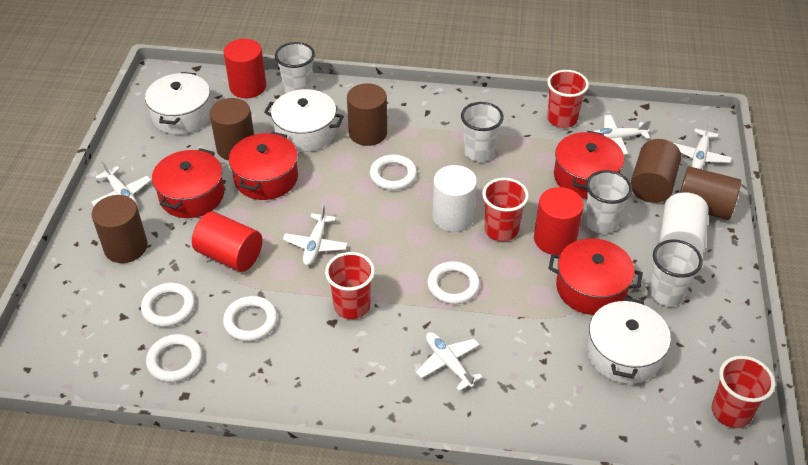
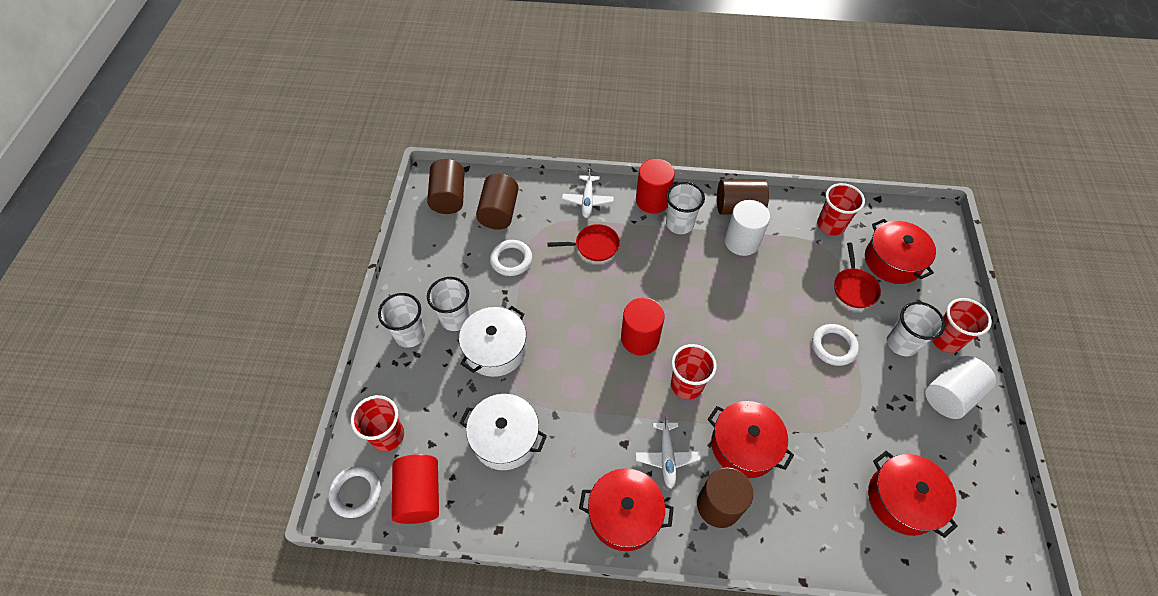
brown cylinder: 5 -> 4
red pan: 0 -> 2
white plane: 5 -> 2
white pot: 3 -> 2
white ring: 5 -> 3

